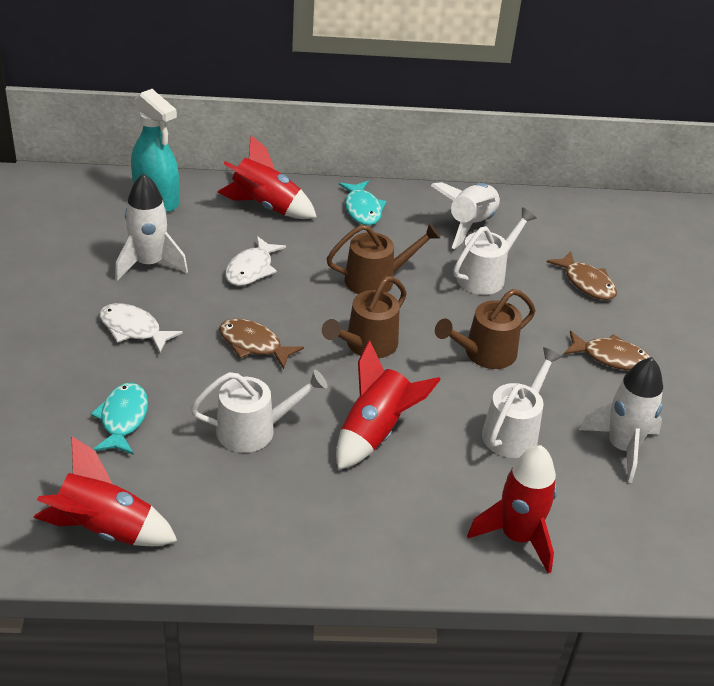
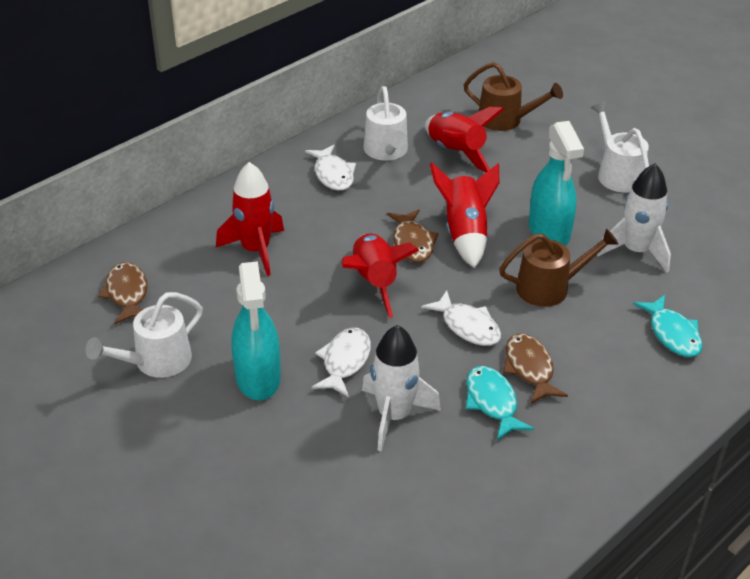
brown watering can: 3 -> 2
turquoise spray bottle: 1 -> 2
white fish: 2 -> 3
white rocket: 3 -> 2

